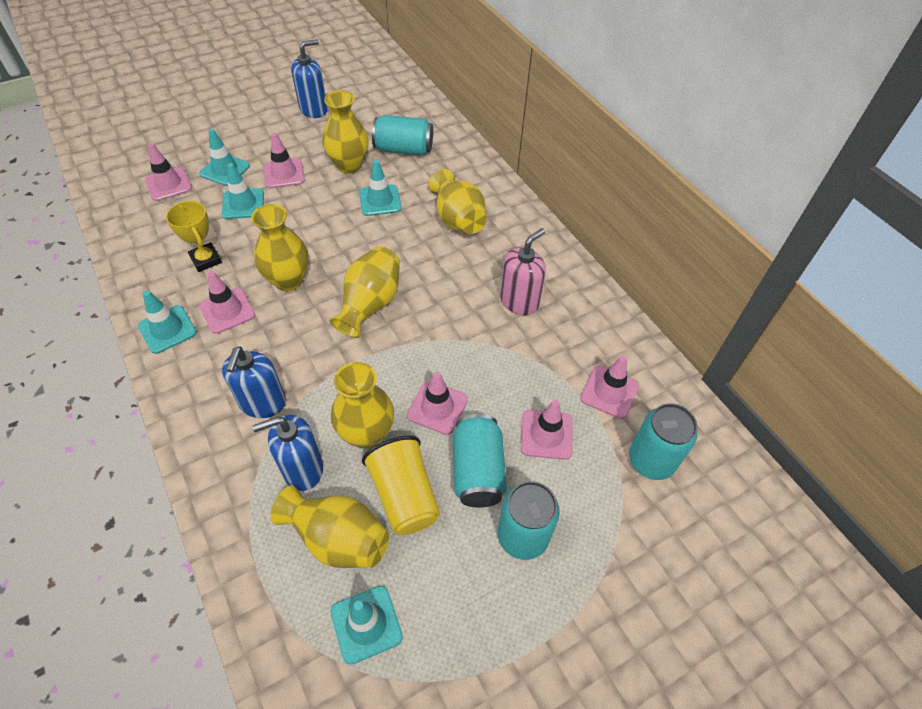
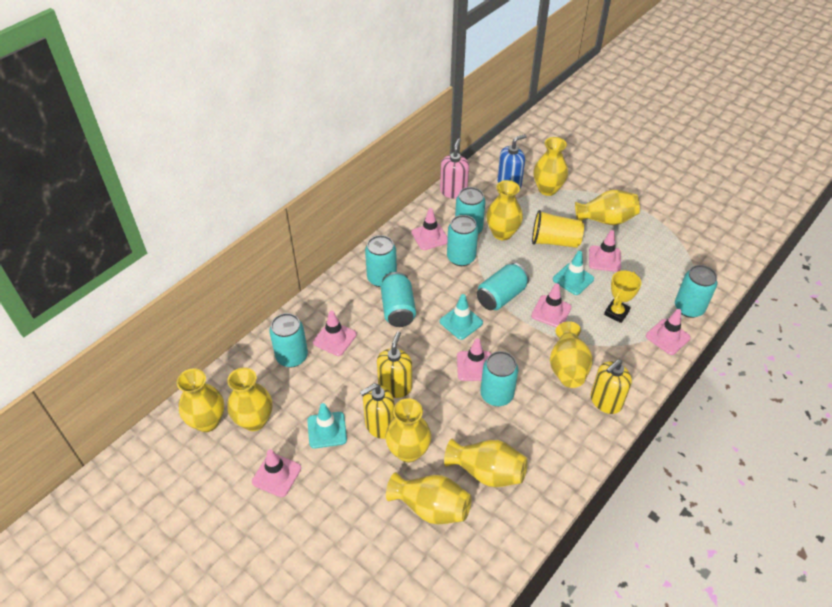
blue soap dispenser: 3 -> 1
pink traffic cone: 6 -> 7
turquoise can: 4 -> 8
turquoise traffic cone: 5 -> 3
yellow soap dispenser: 0 -> 3
yellow vase: 6 -> 9

